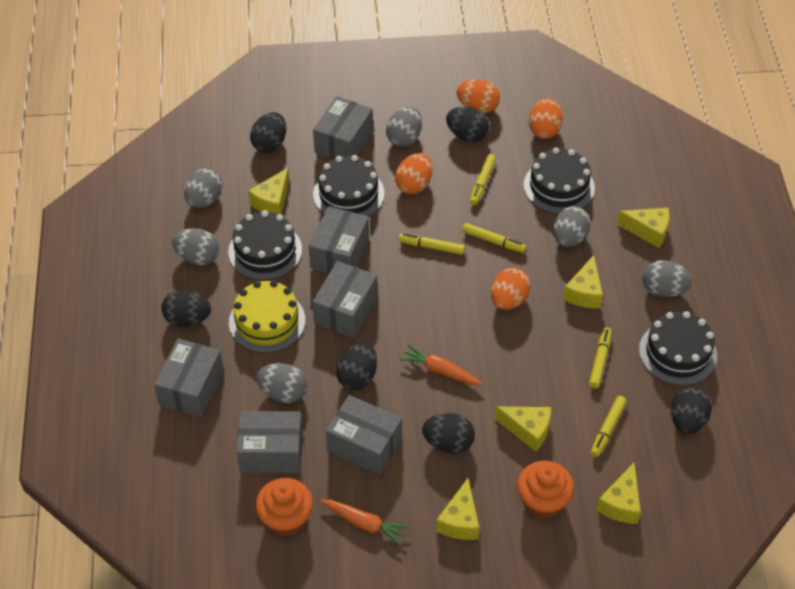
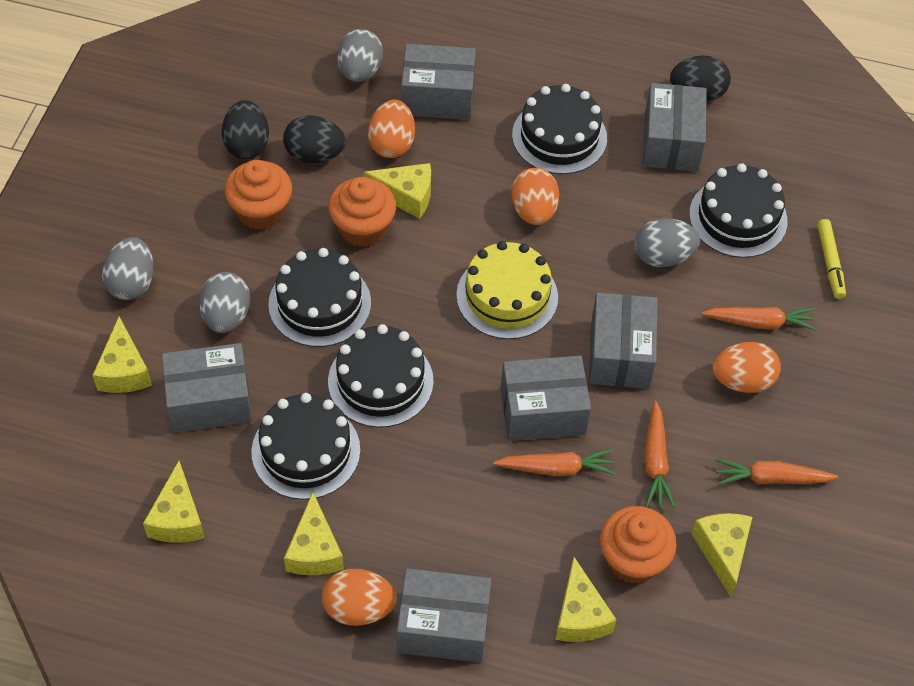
black cake: 4 -> 5
black egg: 6 -> 3
grey egg: 6 -> 4
orange carrot: 2 -> 4
orange cupcake: 2 -> 3
yellow marker: 5 -> 1

